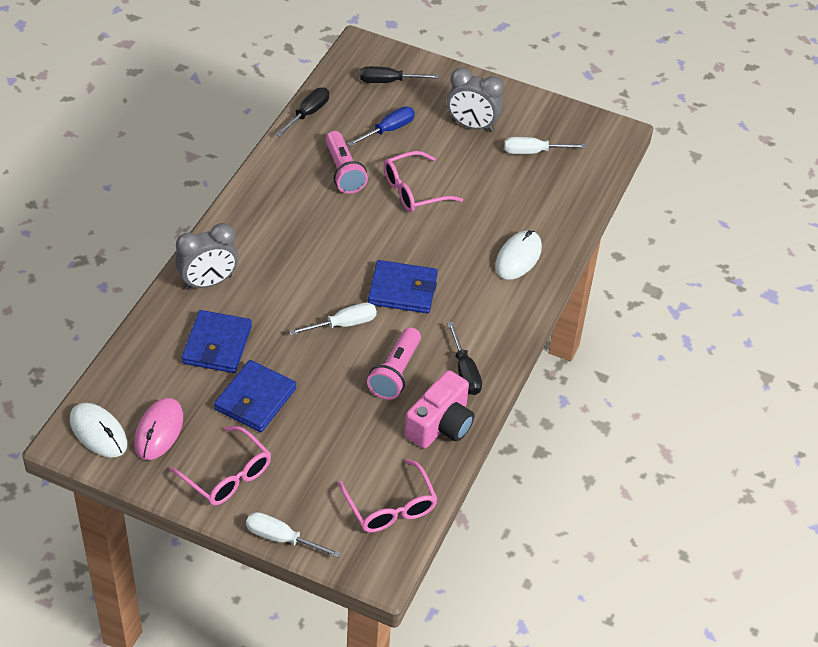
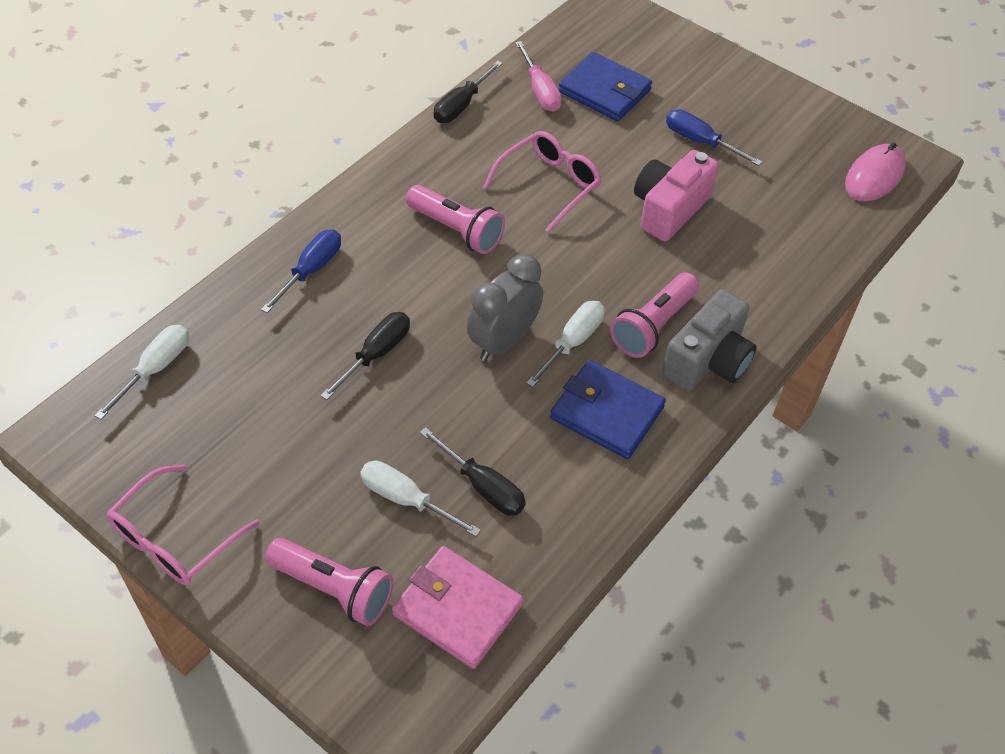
blue screwdriver: 1 -> 2
blue wallet: 3 -> 2
grey camera: 0 -> 1
grey clock: 2 -> 1
pink flashlight: 2 -> 3
pink glasses: 3 -> 2
pink screwdriver: 0 -> 1
pink wallet: 0 -> 1
white mouse: 2 -> 0

